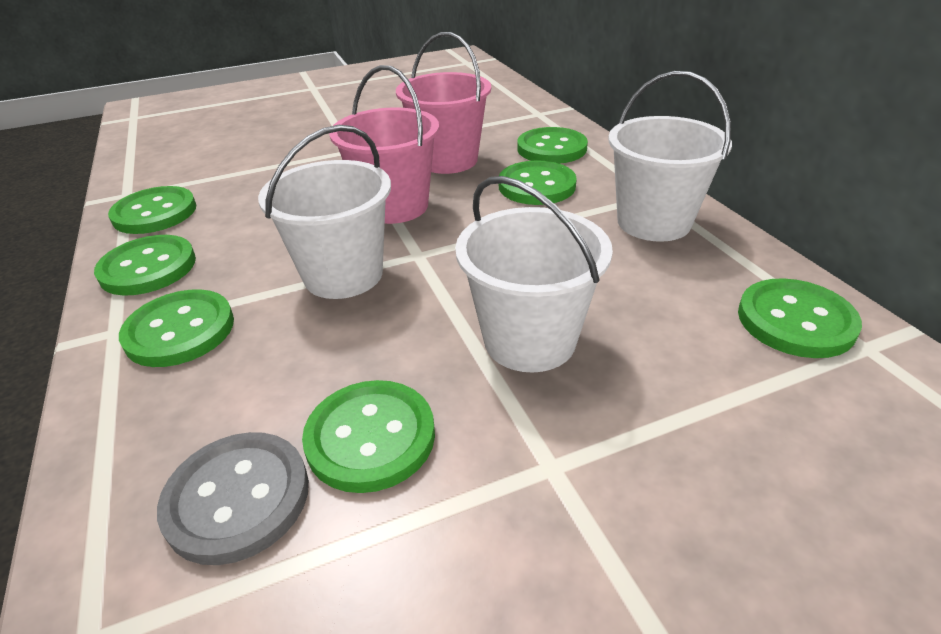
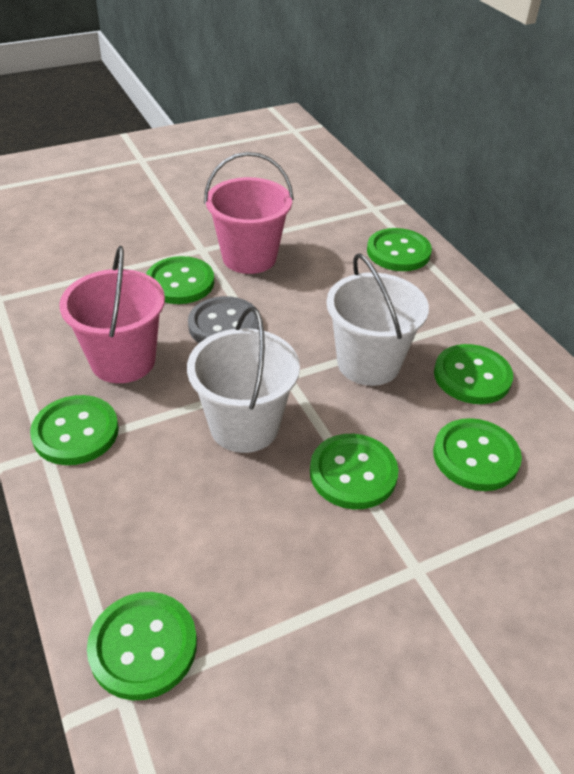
white bucket: 3 -> 2

